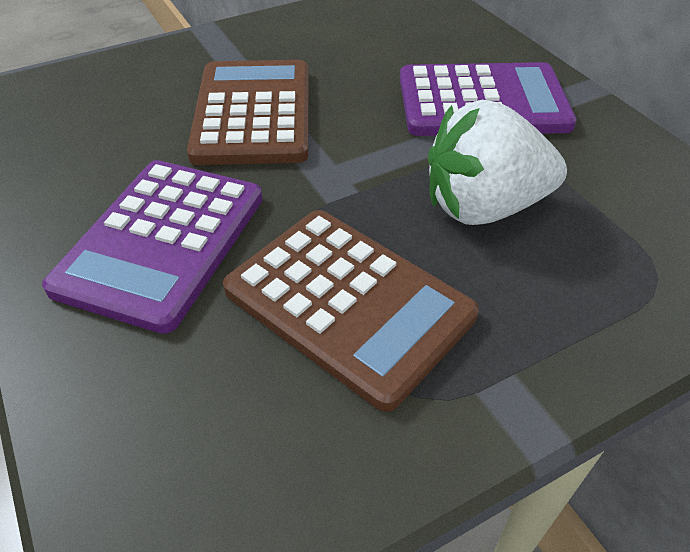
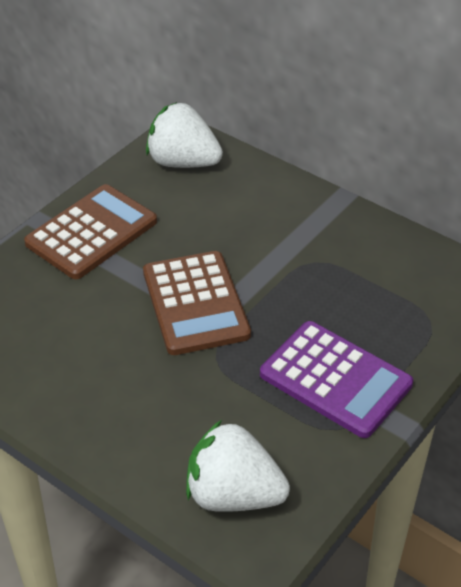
purple calculator: 2 -> 1
white strawberry: 1 -> 2

